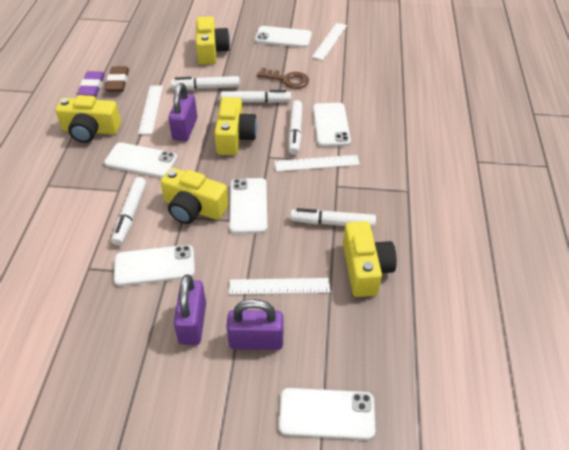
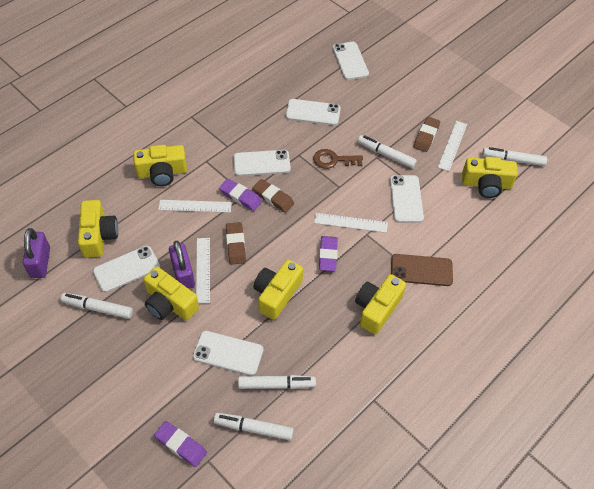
brown eraser: 1 -> 3
brown phone: 0 -> 1
purple eraser: 1 -> 3
purple padlock: 3 -> 2
yellow camera: 5 -> 6

